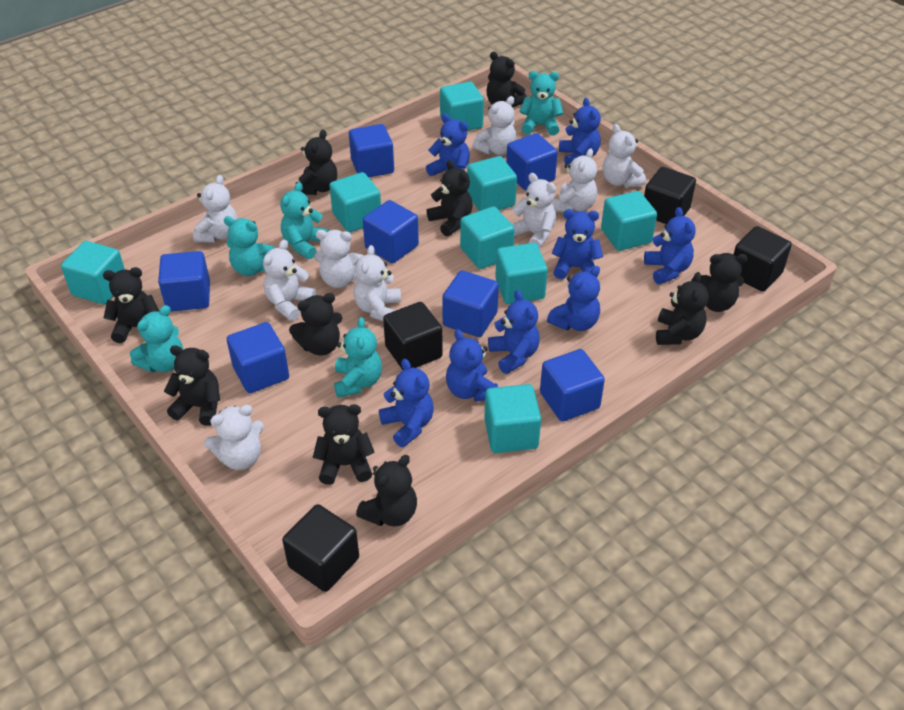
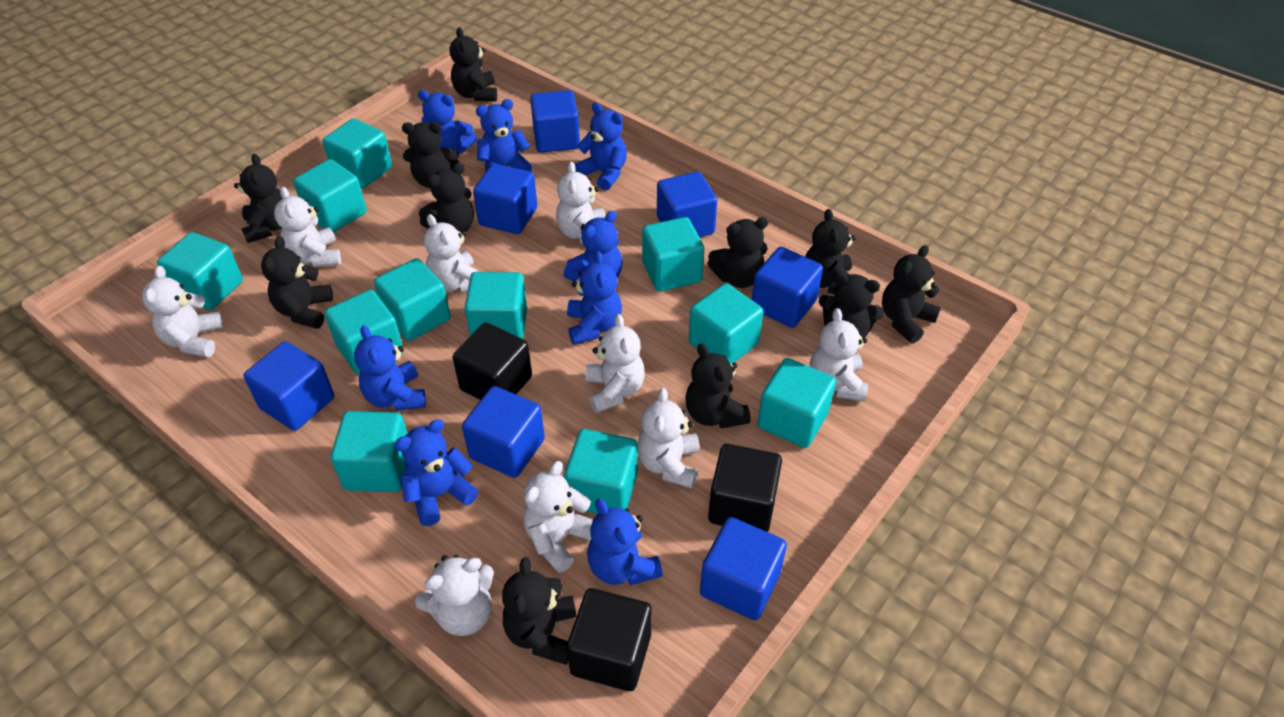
black cube: 4 -> 3
black teddy bear: 10 -> 11
turquoise cube: 8 -> 11
turquoise teddy bear: 5 -> 0

